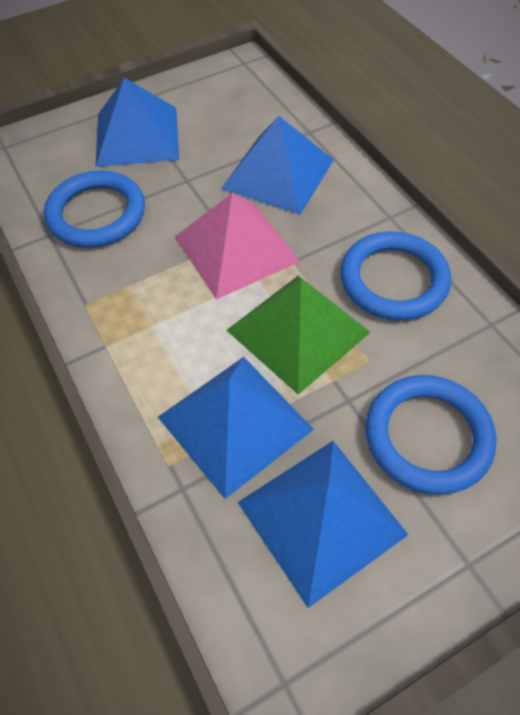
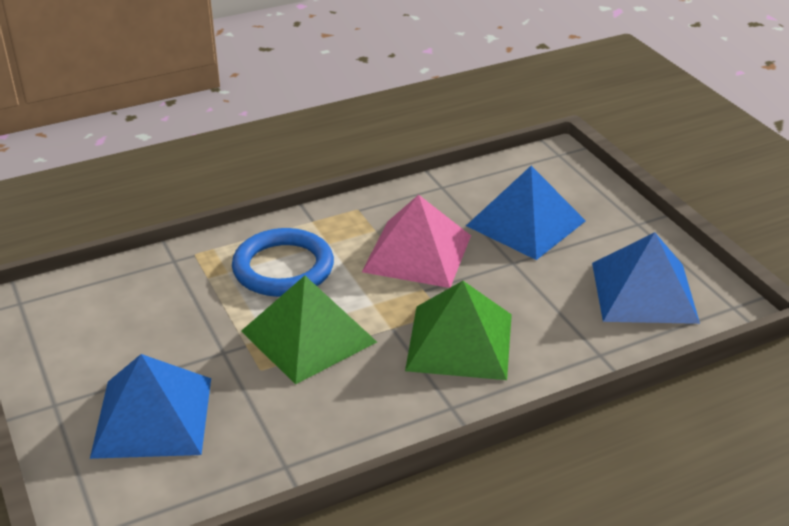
blue pyramid: 4 -> 3
blue ring: 3 -> 1
green pyramid: 1 -> 2

